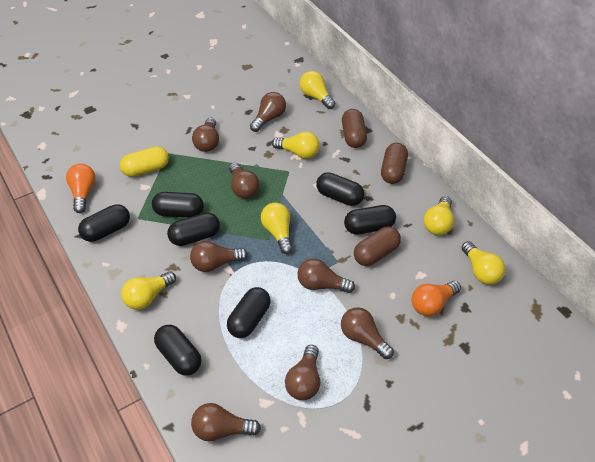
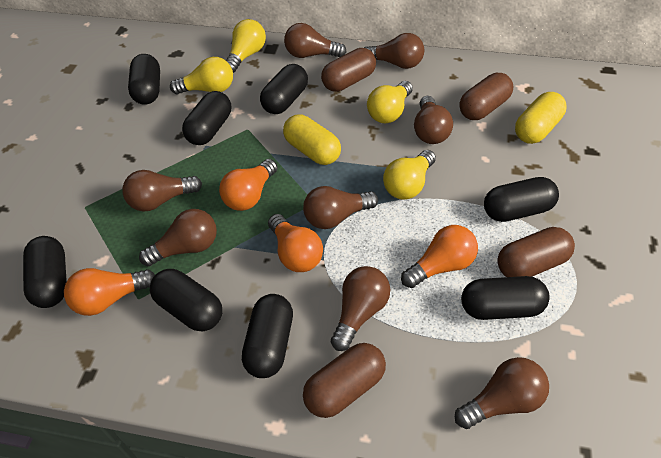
black capsule: 7 -> 8
brown capsule: 3 -> 4
orange light bulb: 2 -> 4
yellow capsule: 1 -> 2
yellow light bulb: 6 -> 4

